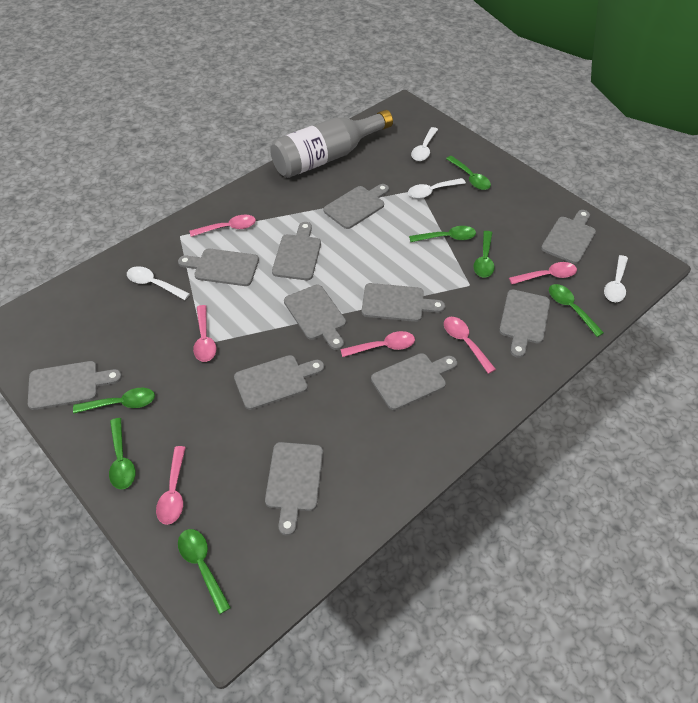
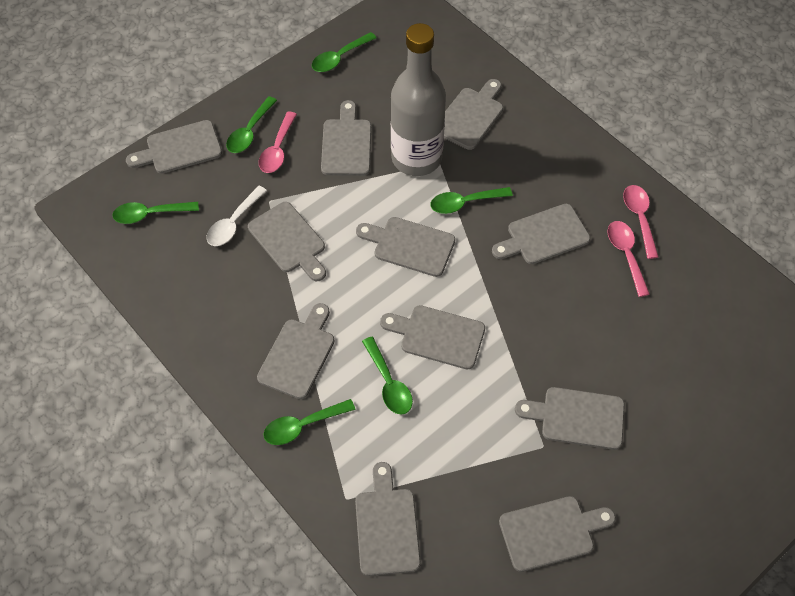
green spoon: 7 -> 6
pink spoon: 6 -> 3
white spoon: 4 -> 1

